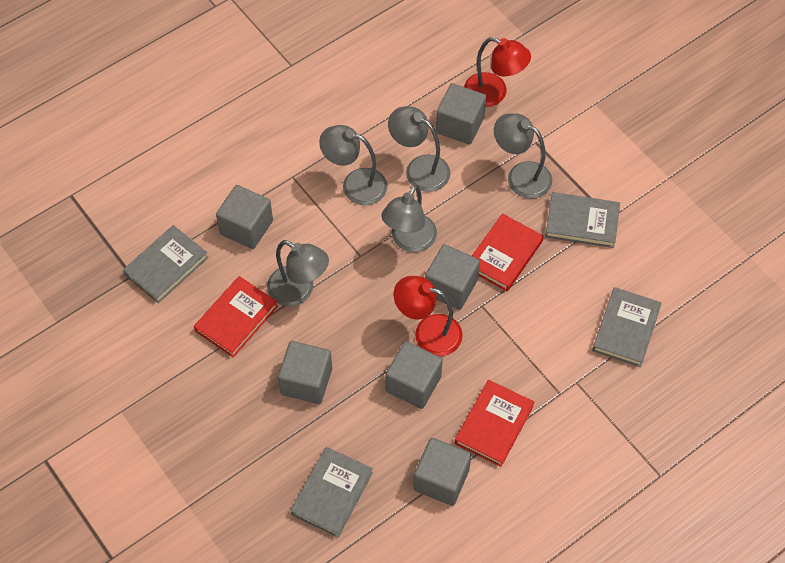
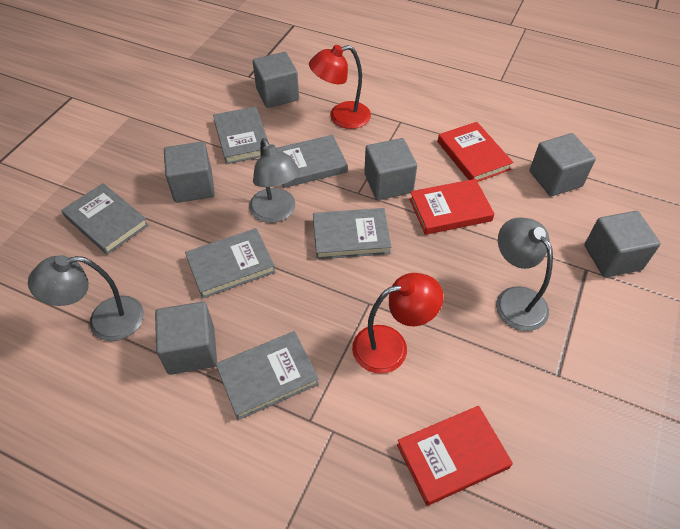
grey book: 4 -> 6
grey lamp: 5 -> 3

